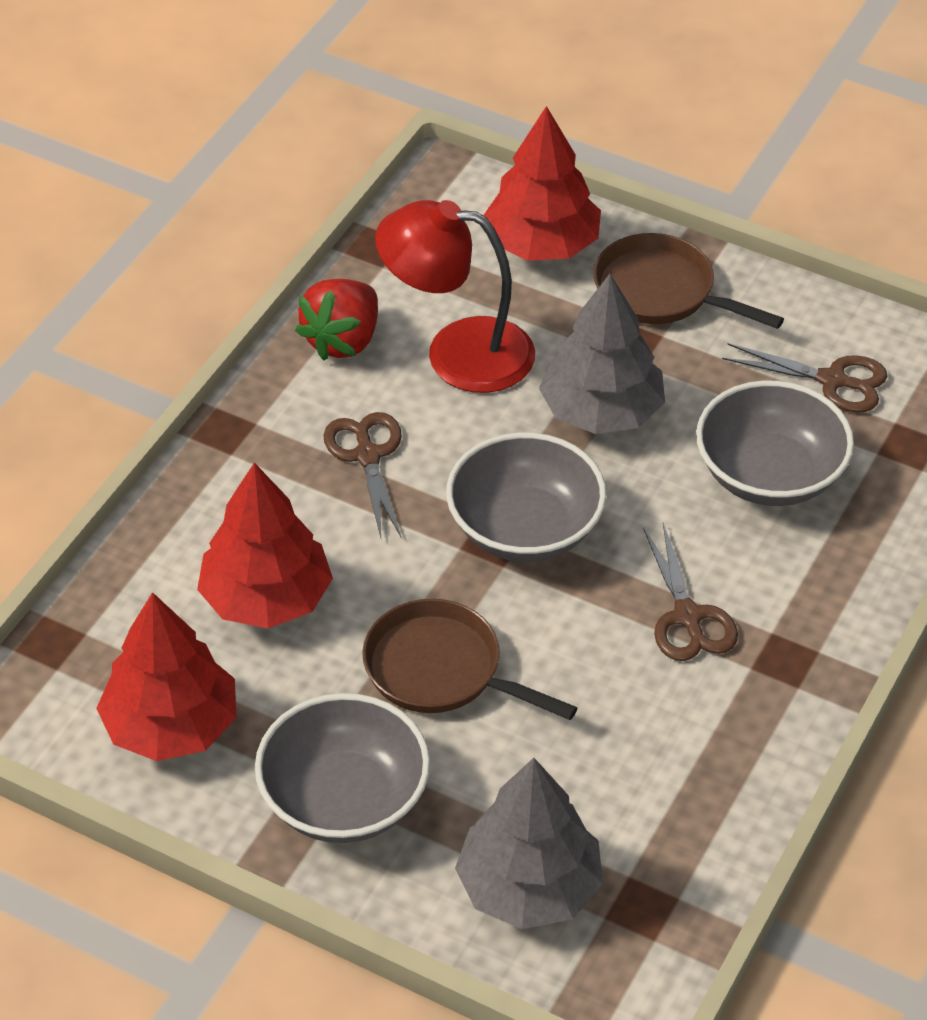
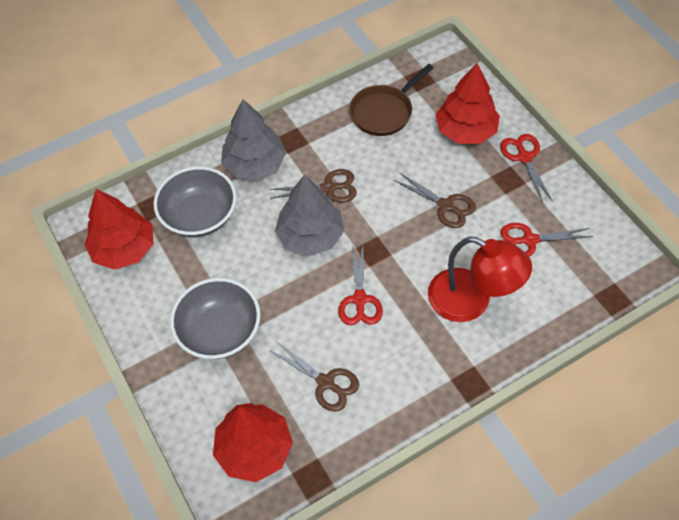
brown pan: 2 -> 1
grey bowl: 3 -> 2
red scissors: 0 -> 3
red strawberry: 1 -> 0

